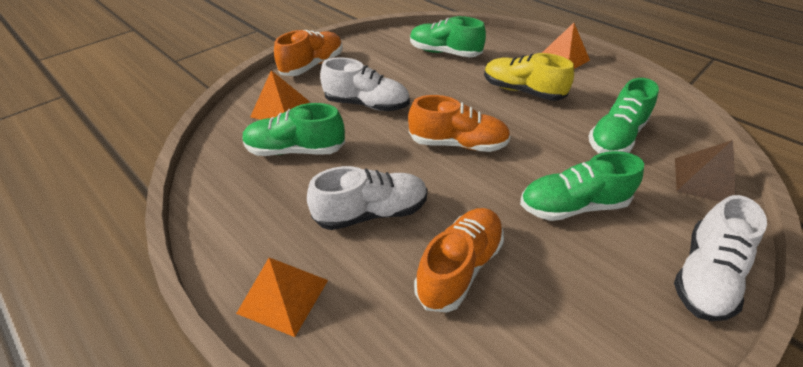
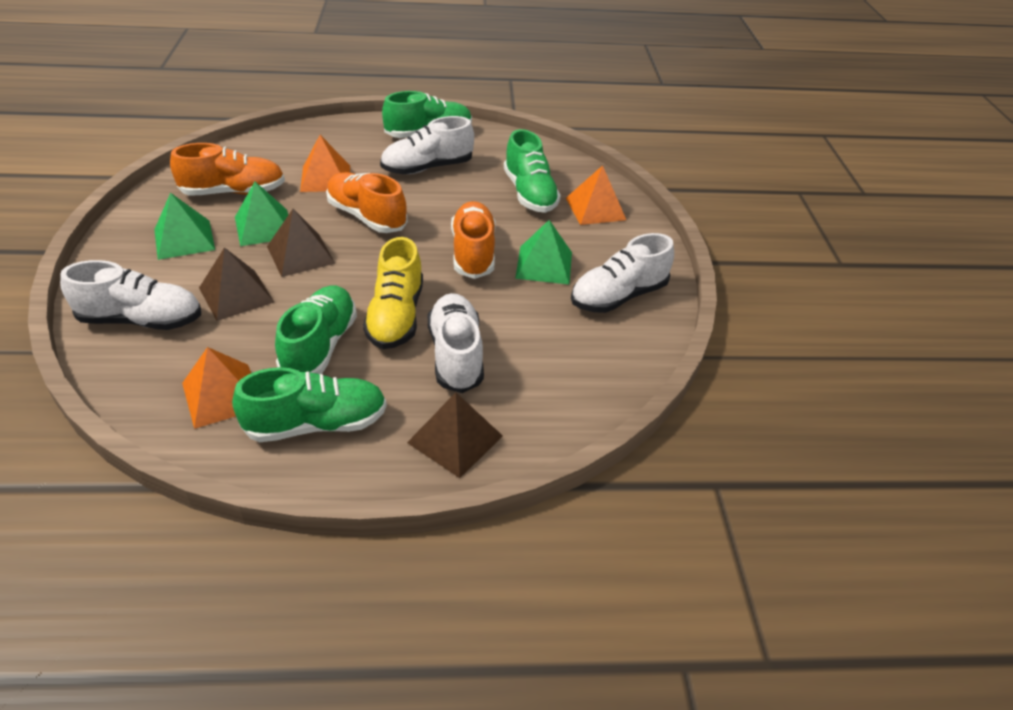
brown pyramid: 1 -> 3
green pyramid: 0 -> 3
white shoe: 3 -> 4

